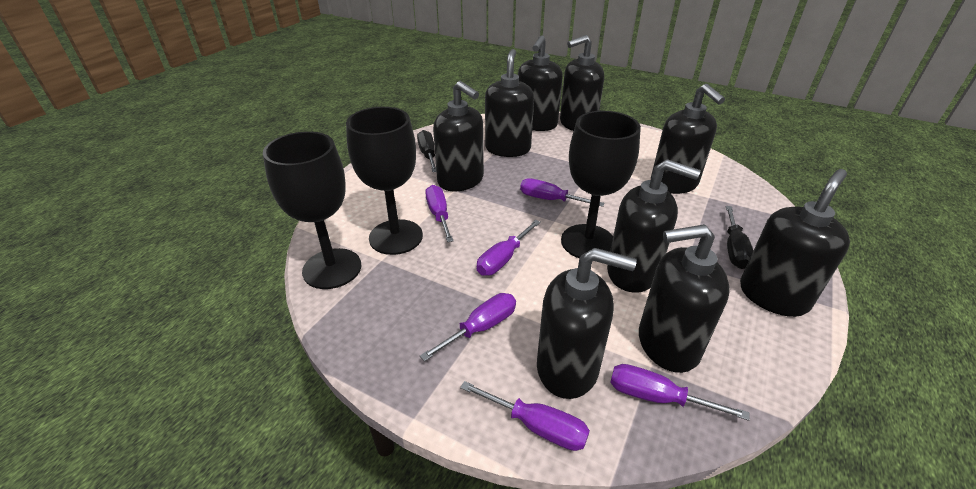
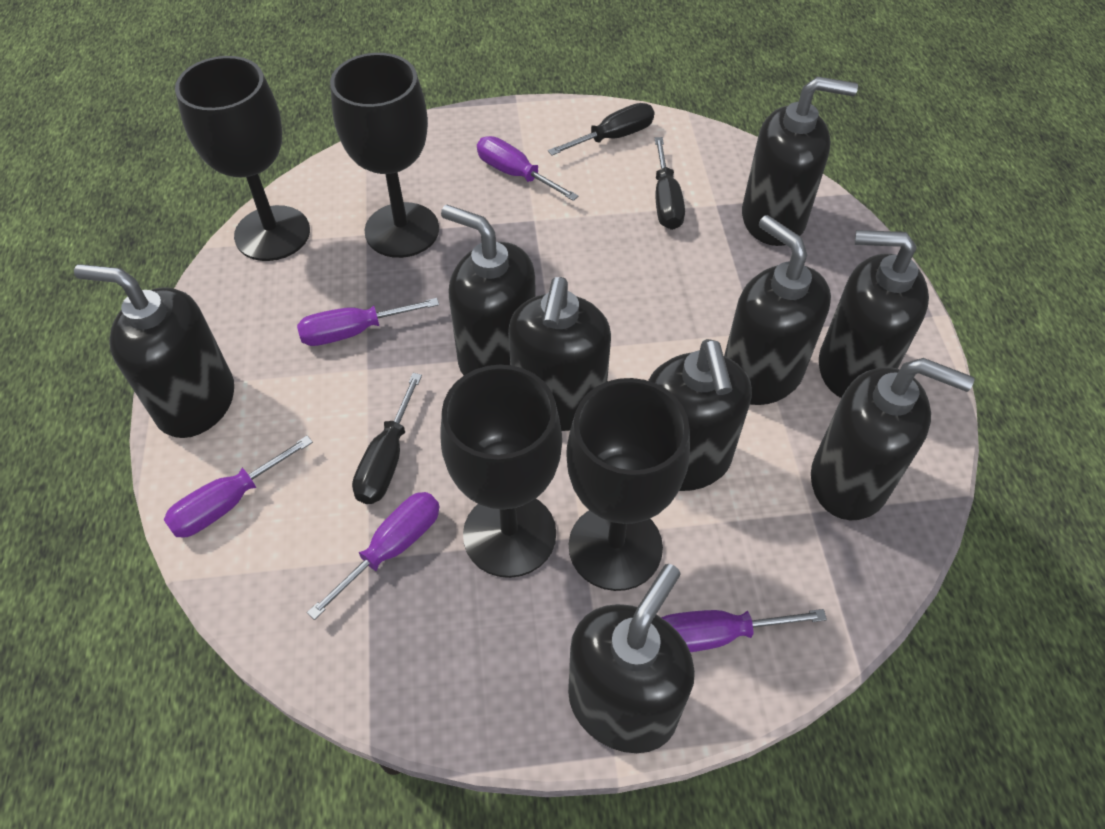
black goblet: 3 -> 4
black screwdriver: 2 -> 3
purple screwdriver: 6 -> 5

